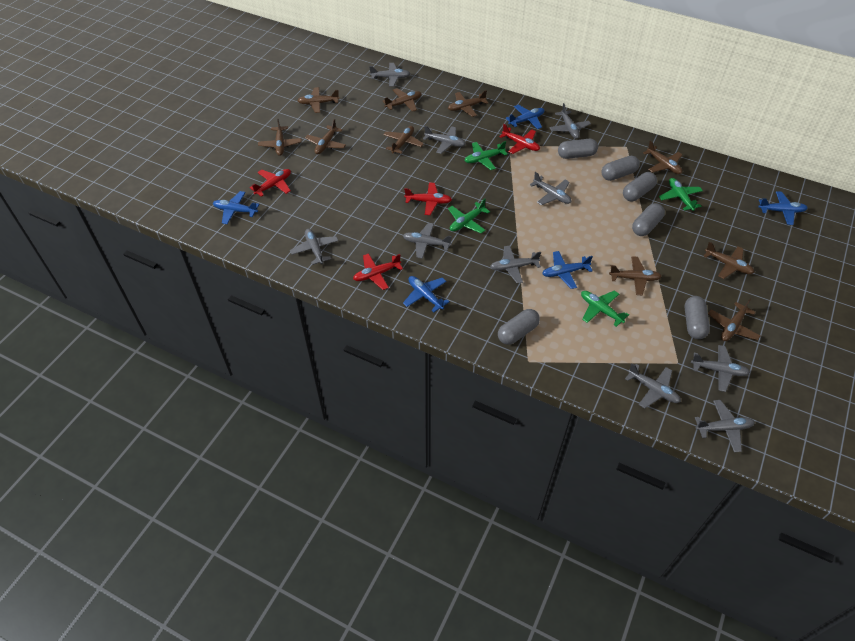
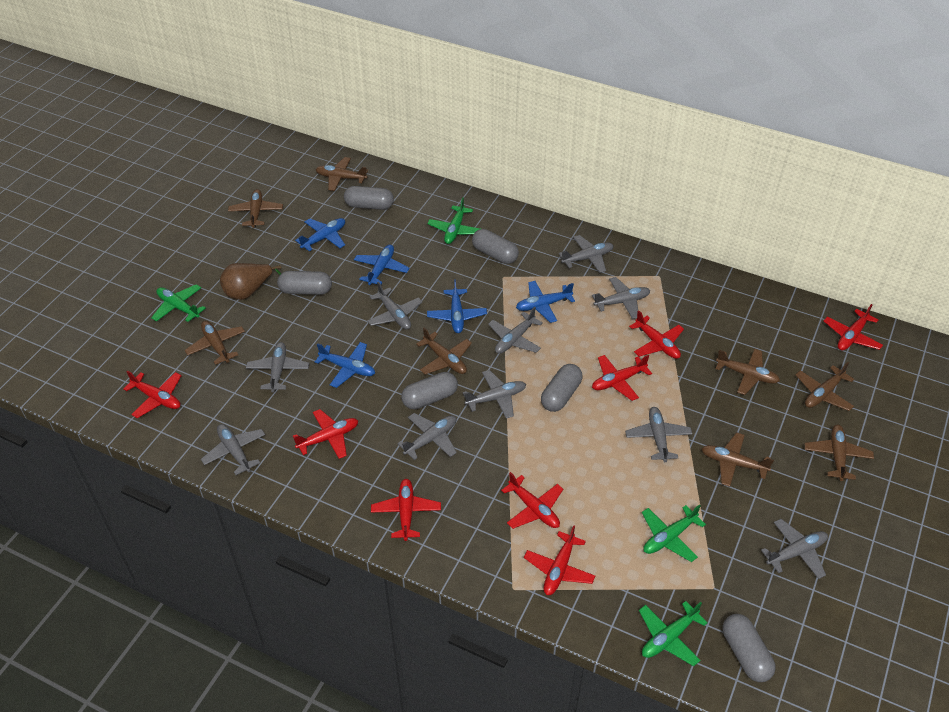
brown pear: 0 -> 1
brown plane: 10 -> 8
red plane: 4 -> 8

